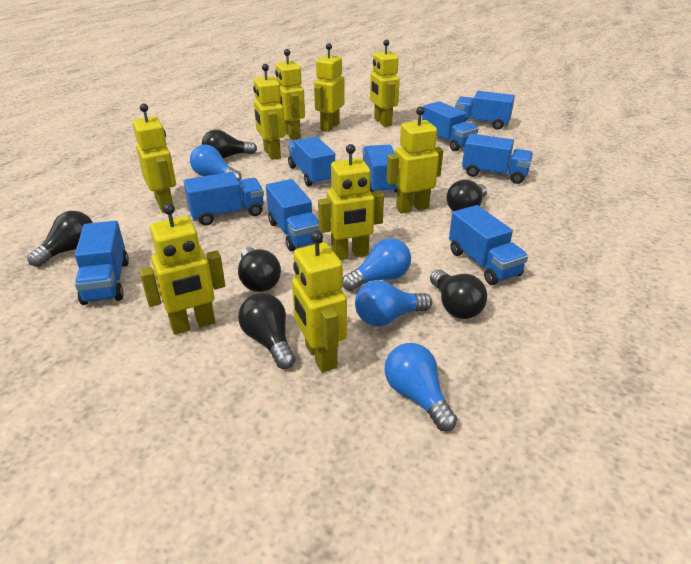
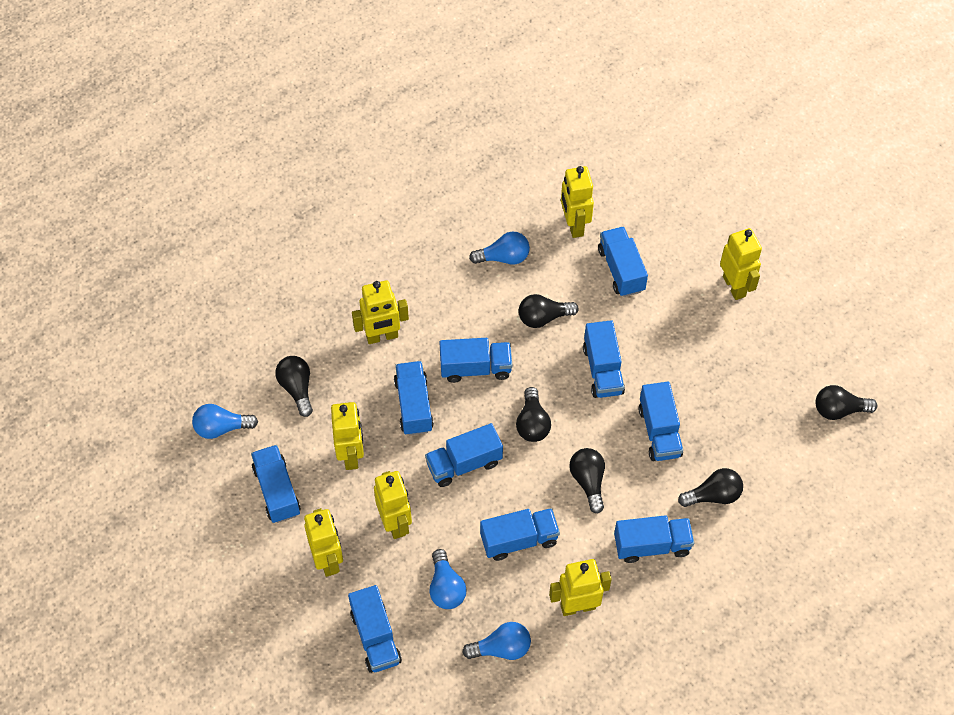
blue truck: 9 -> 10
yellow robot: 9 -> 7

